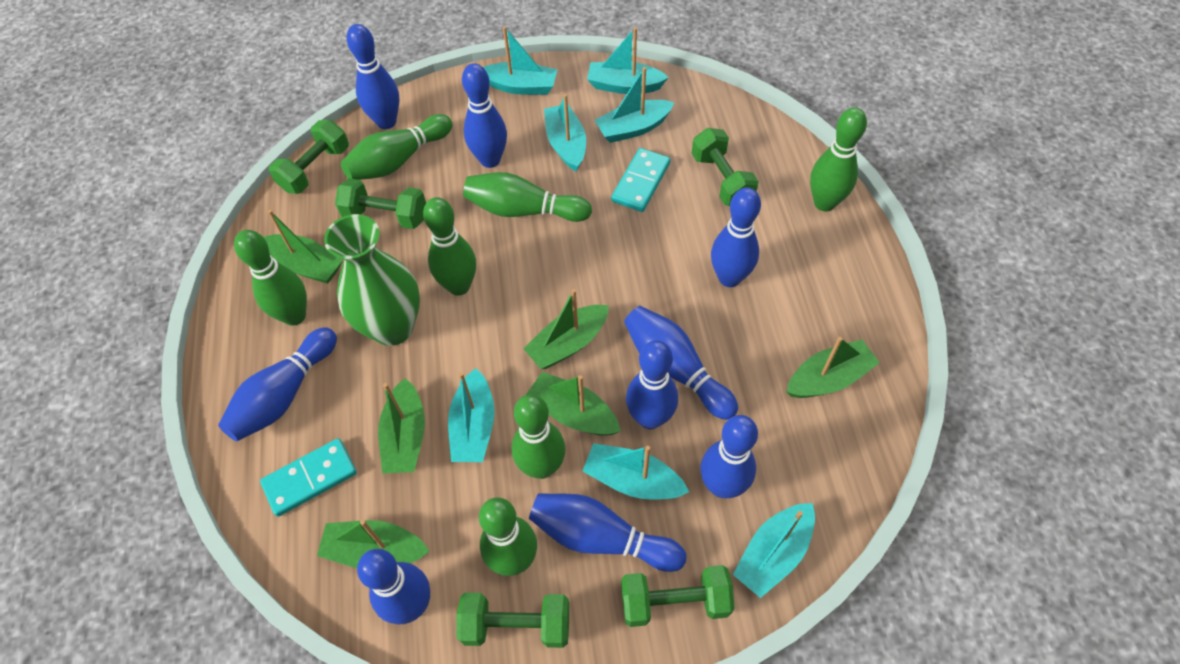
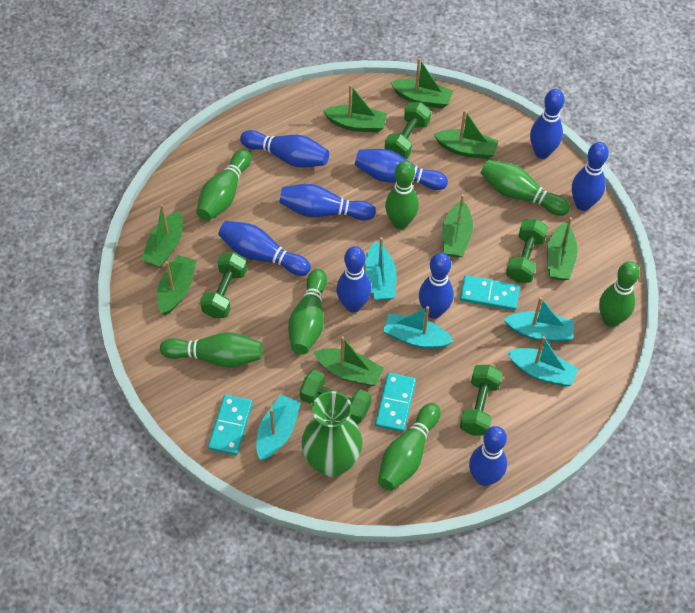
green boat: 6 -> 8
turquoise boat: 7 -> 5
turquoise domino: 2 -> 3

